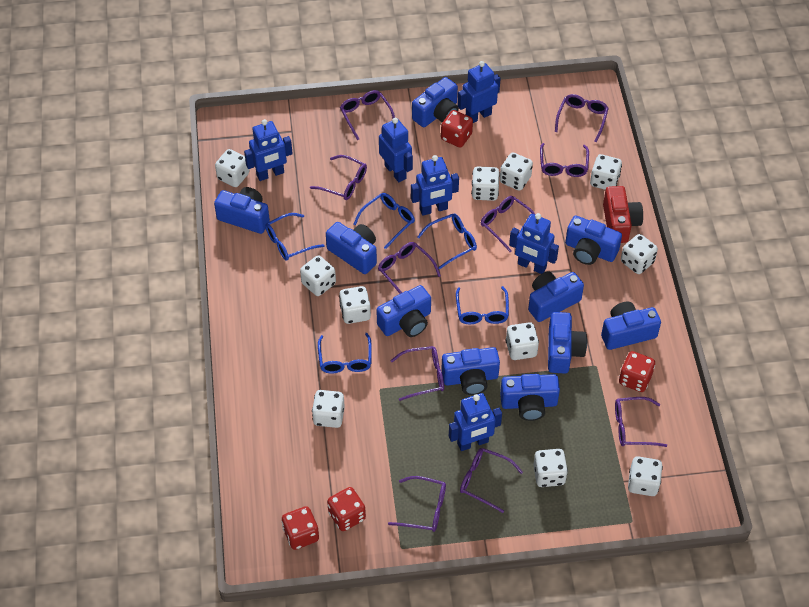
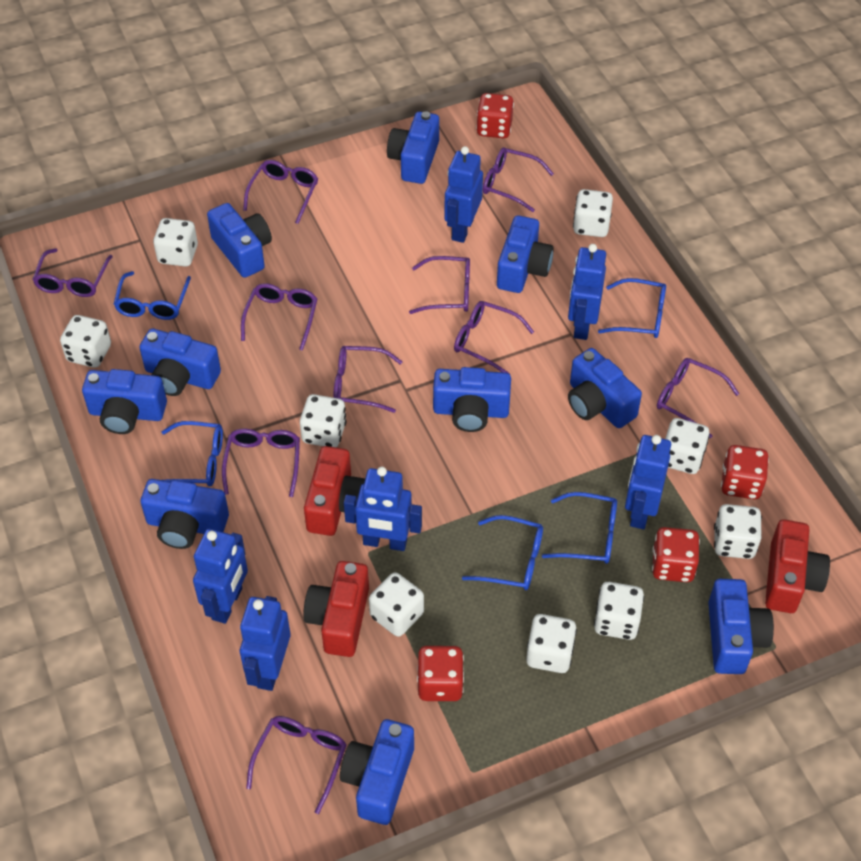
red camera: 1 -> 3
white dice: 11 -> 9

